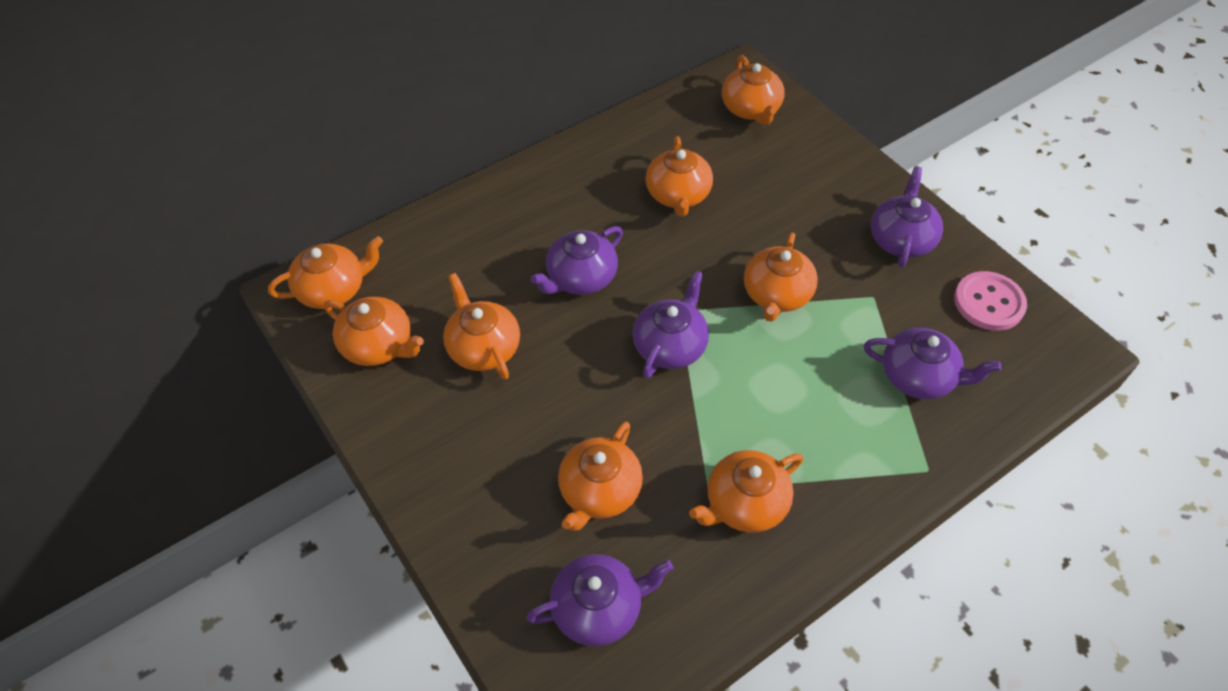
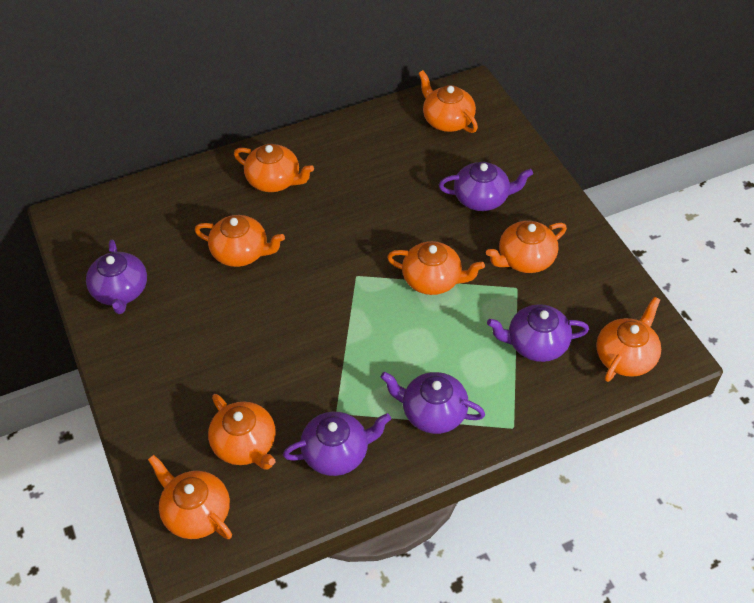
pink button: 1 -> 0

